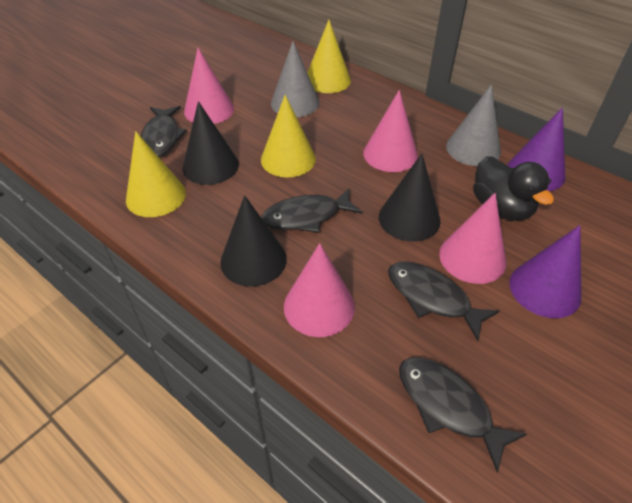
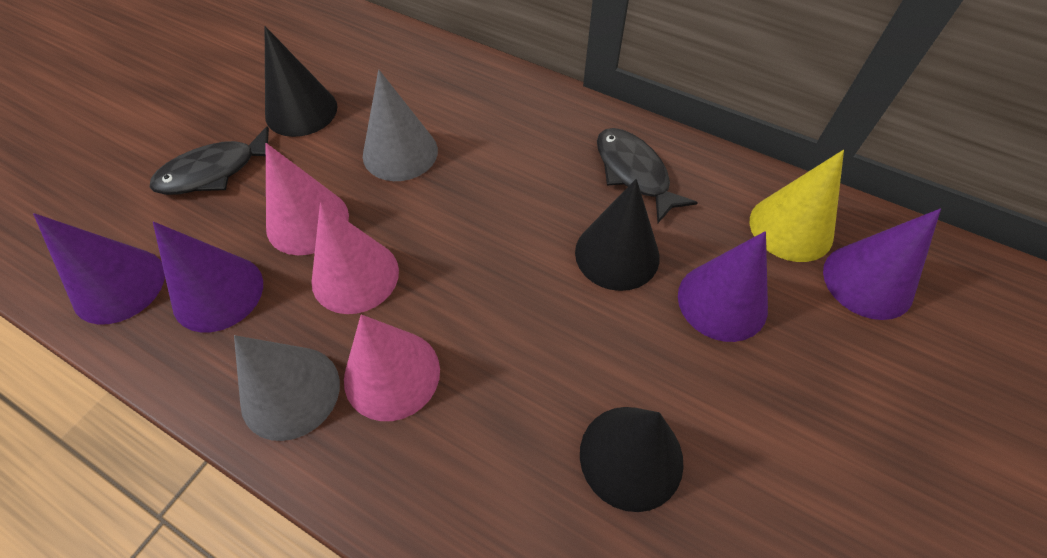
black duck: 1 -> 0
black fish: 4 -> 2
pink cone: 4 -> 3
purple cone: 2 -> 4
yellow cone: 3 -> 1

